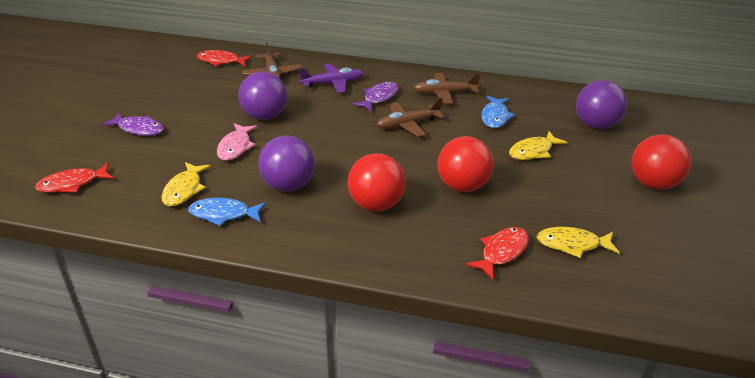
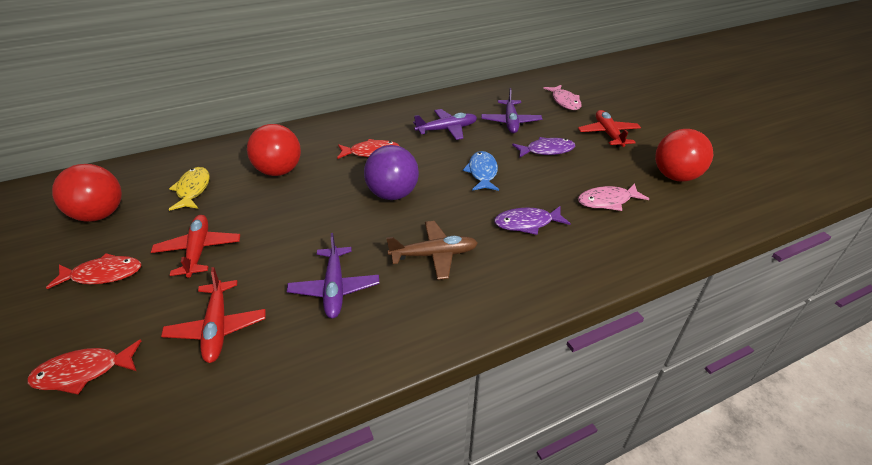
blue fish: 2 -> 1
brown plane: 3 -> 1
pink fish: 1 -> 2
purple ball: 3 -> 1
purple plane: 1 -> 3
red plane: 0 -> 3
yellow fish: 3 -> 1

